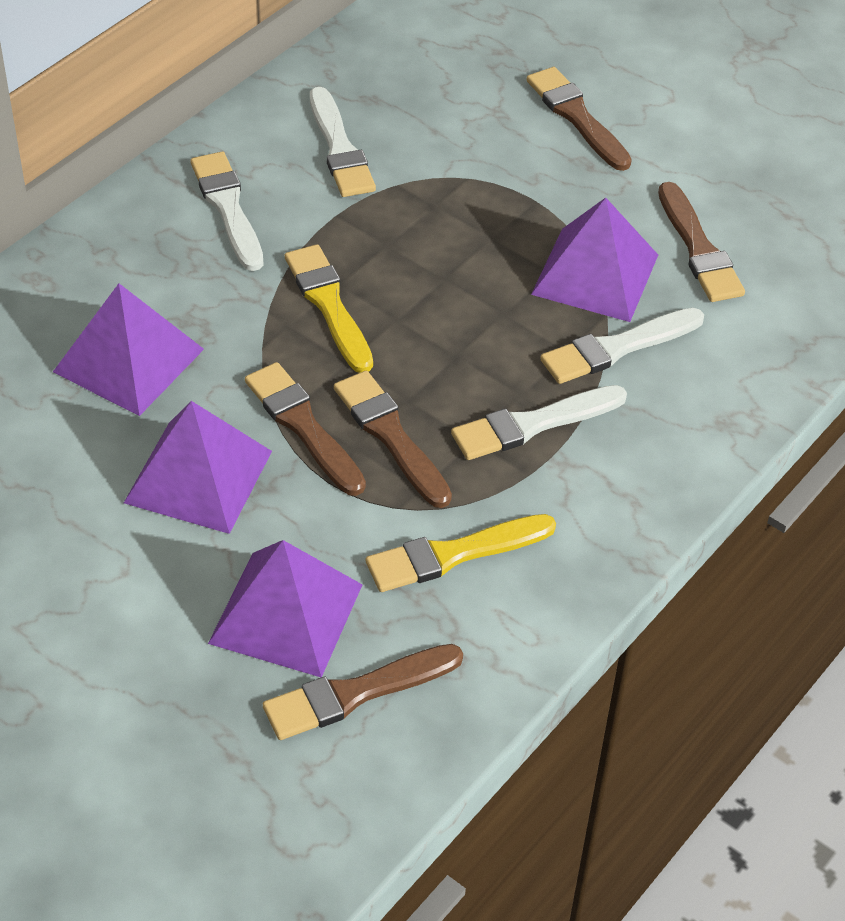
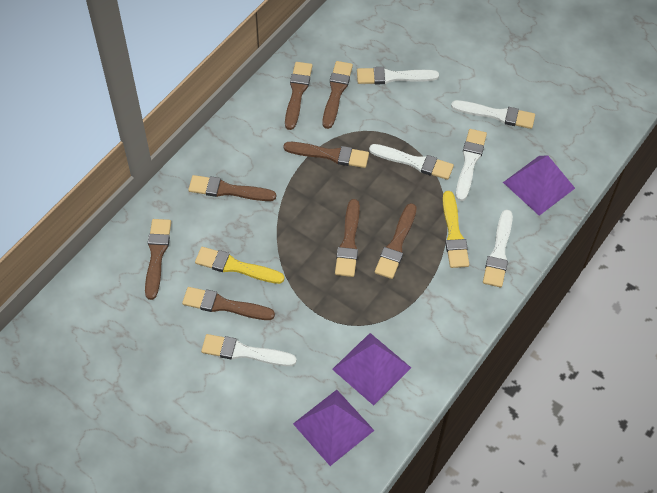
brown brush: 5 -> 8
purple pyramid: 4 -> 3
white brush: 4 -> 6

